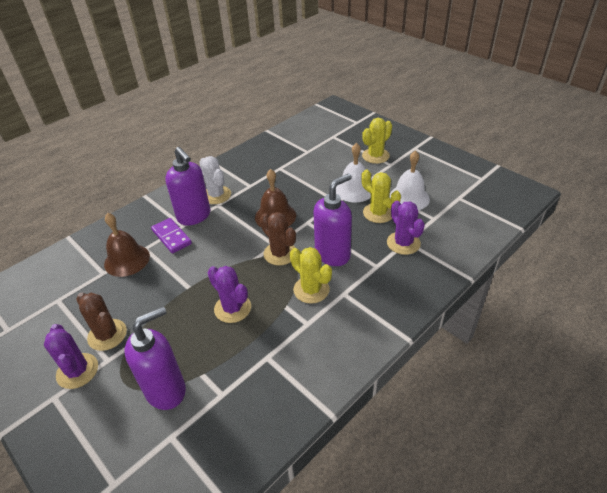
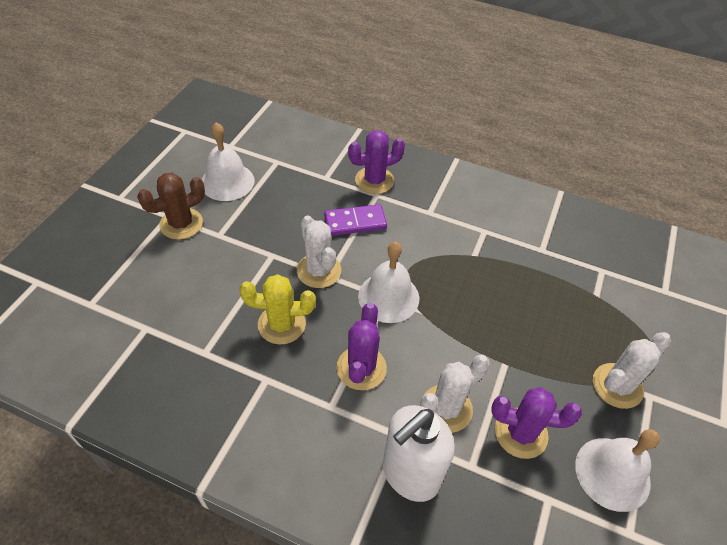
brown bell: 2 -> 0
brown cactus: 2 -> 1
purple soap dispenser: 3 -> 0
white bell: 2 -> 3
white cactus: 1 -> 3
white soap dispenser: 0 -> 1
yellow cactus: 3 -> 1

